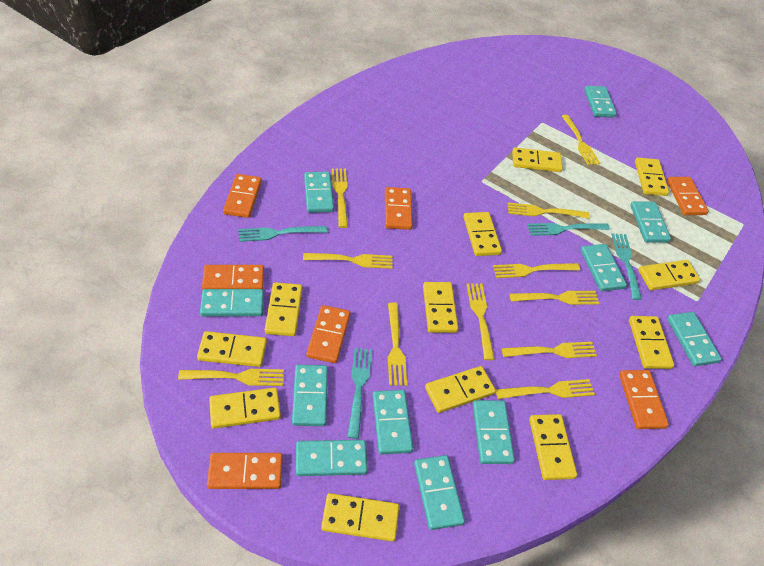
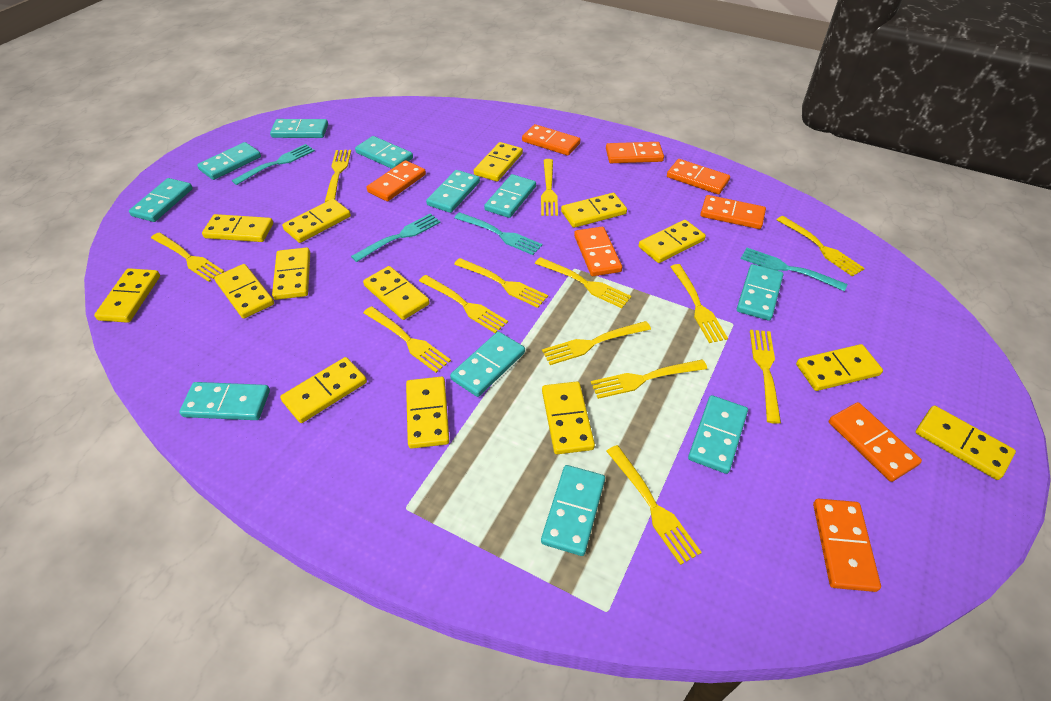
orange domino: 7 -> 8
yellow domino: 12 -> 14
yellow fork: 11 -> 13

